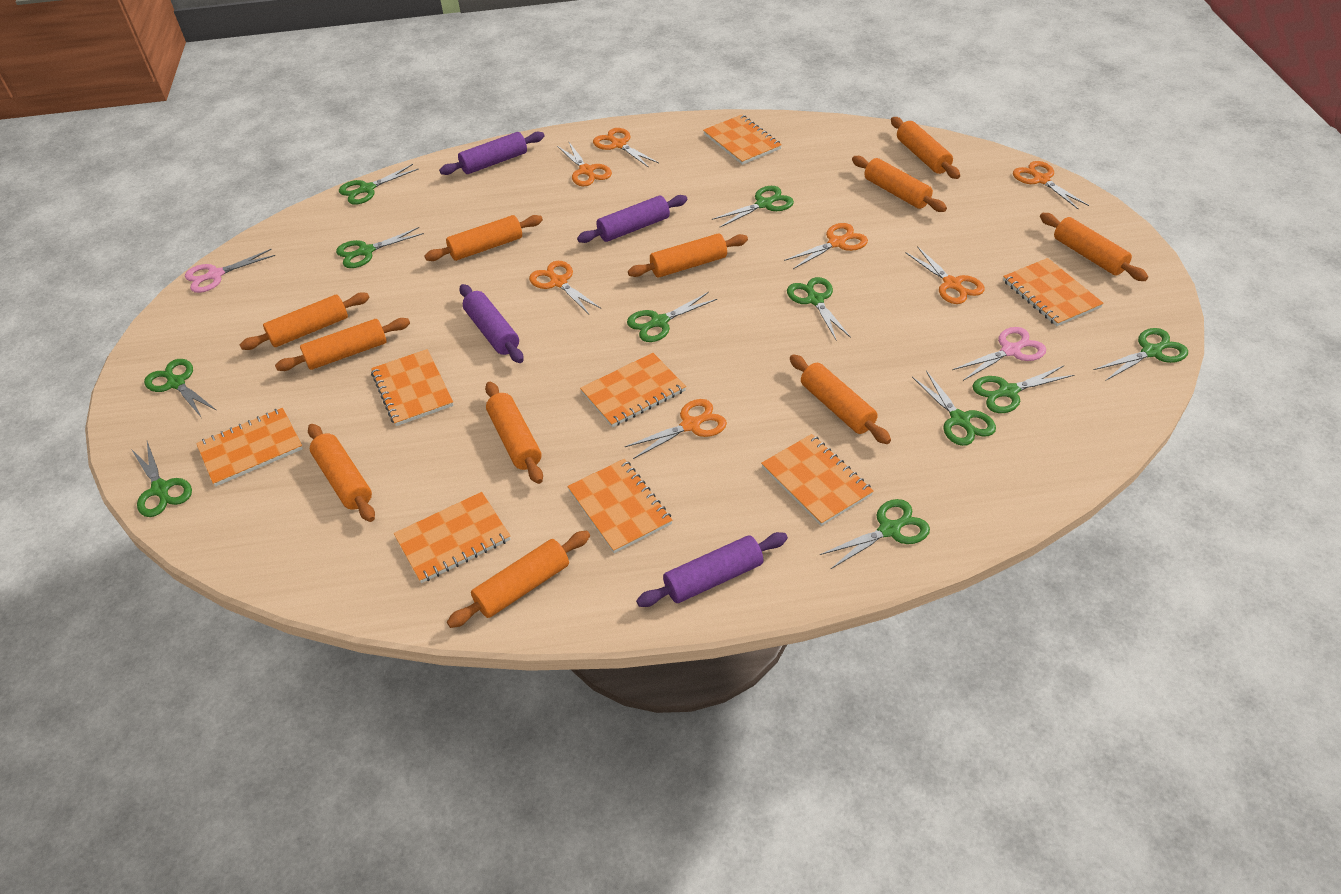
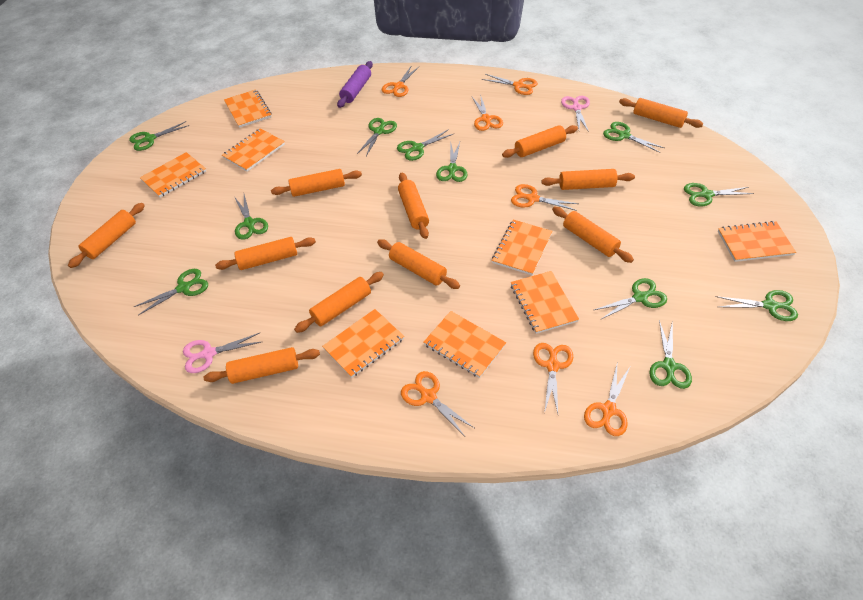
purple rolling pin: 4 -> 1

